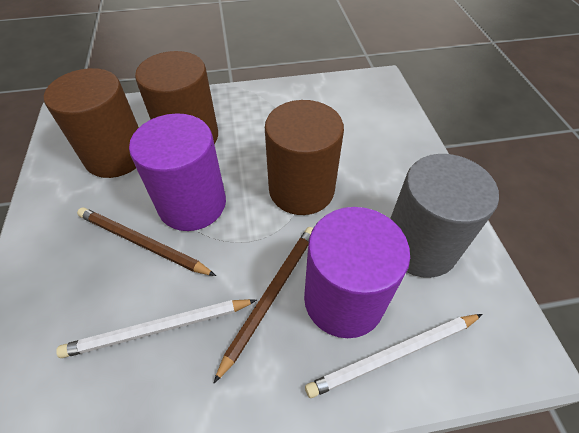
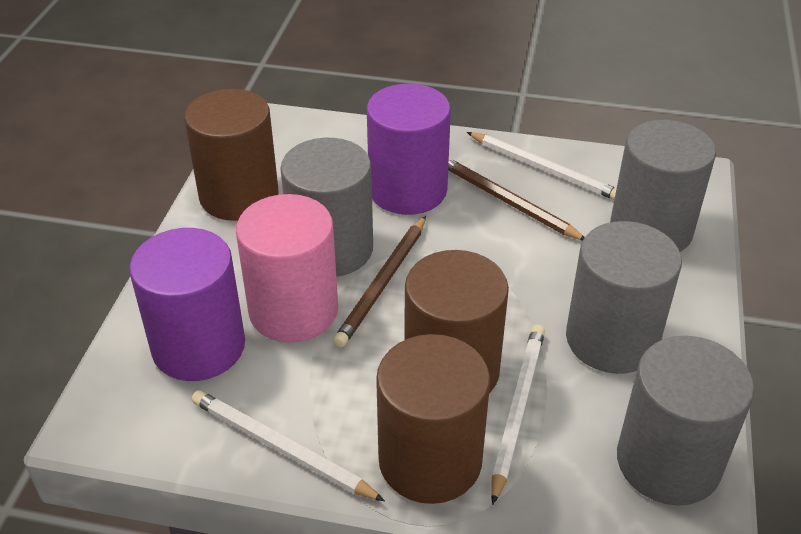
grey cylinder: 1 -> 4
pink cylinder: 0 -> 1
white pencil: 2 -> 3

